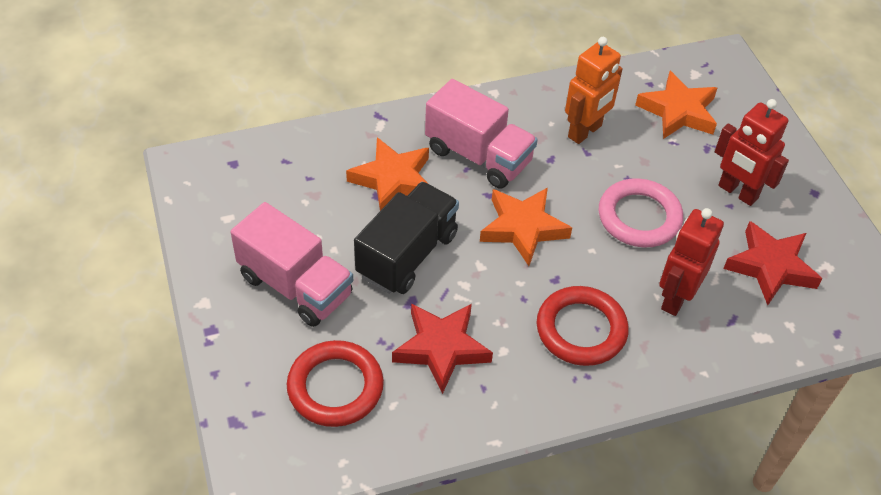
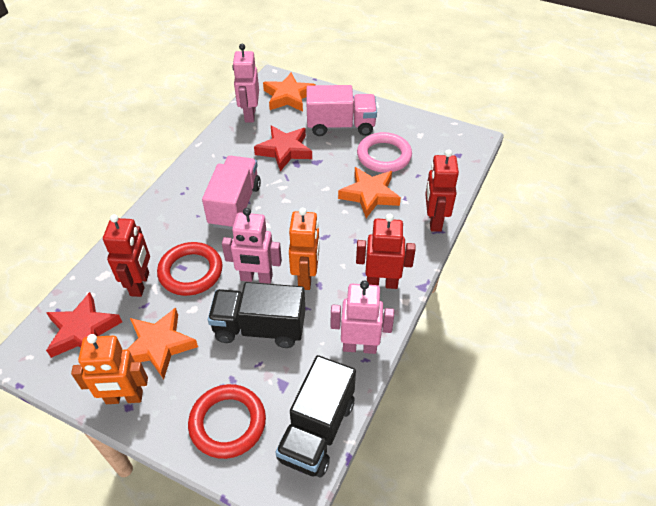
black truck: 1 -> 2
orange robot: 1 -> 2
pink robot: 0 -> 3
red robot: 2 -> 3

